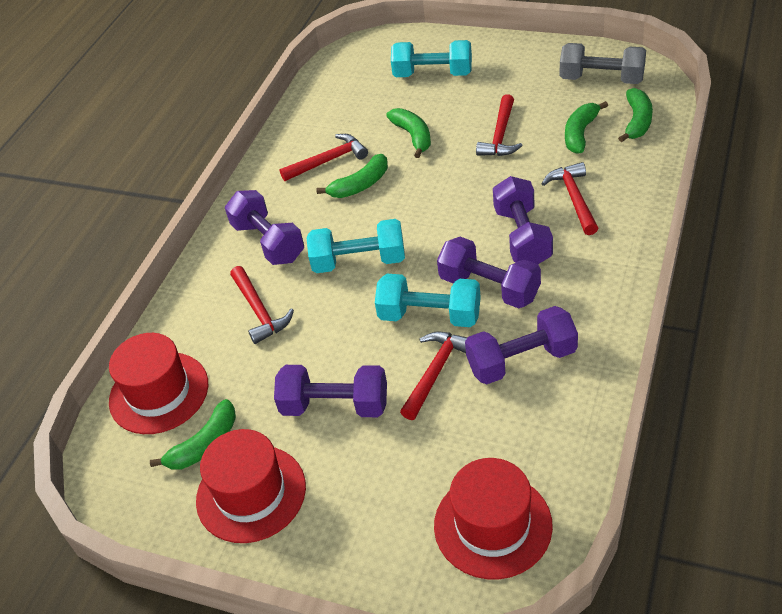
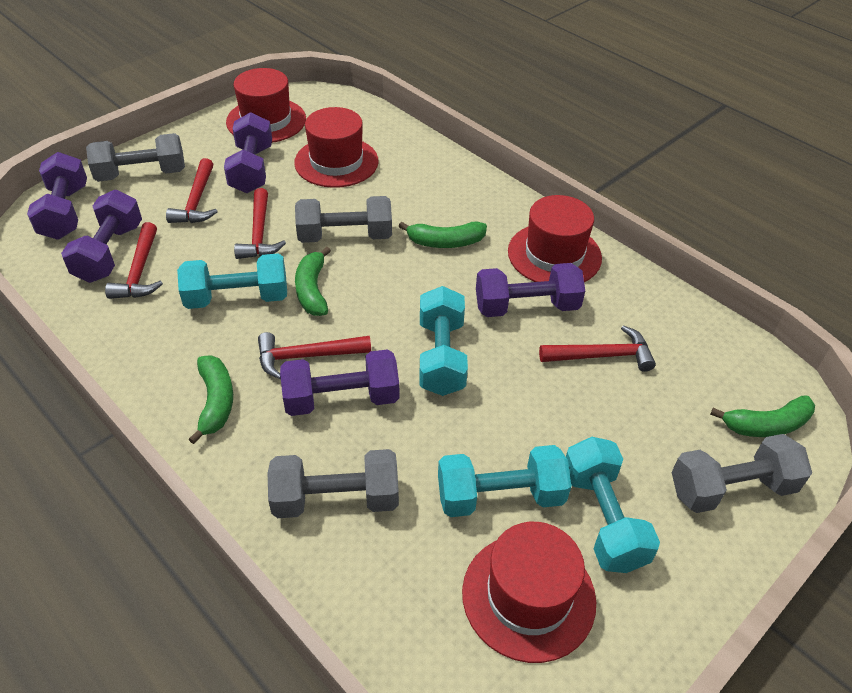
green banana: 5 -> 4
grey dumbbell: 1 -> 4
red hat: 3 -> 4
turquoise dumbbell: 3 -> 4

